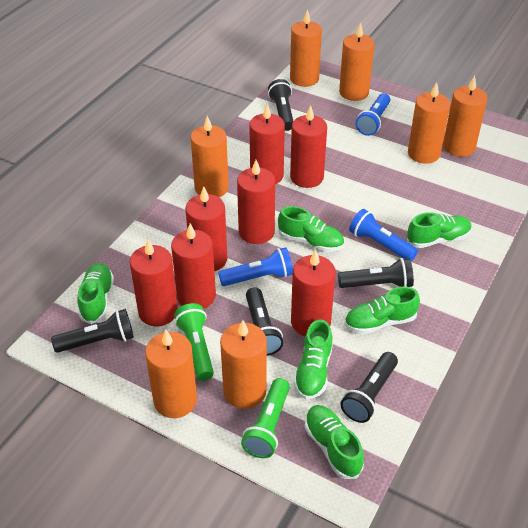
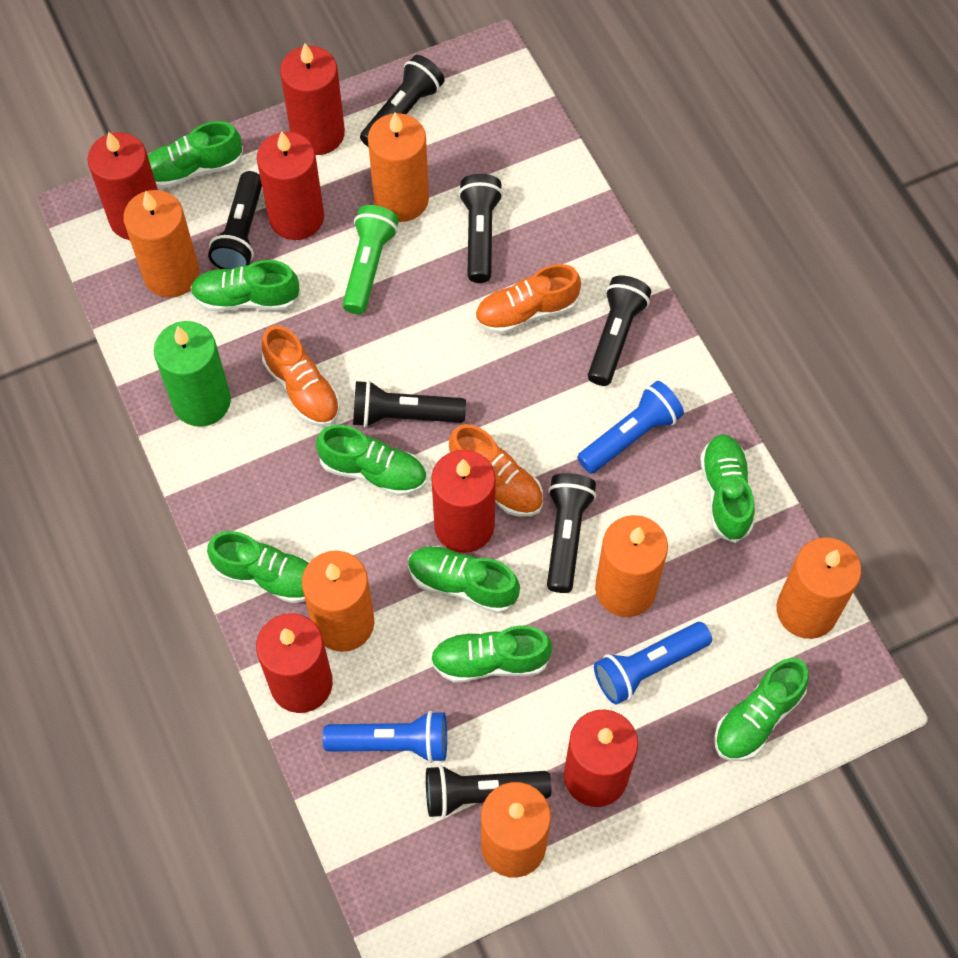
black flashlight: 5 -> 7
green candle: 0 -> 1
green flashlight: 2 -> 1
green shoe: 6 -> 8
orange candle: 7 -> 6
orange shoe: 0 -> 3
red candle: 7 -> 6

